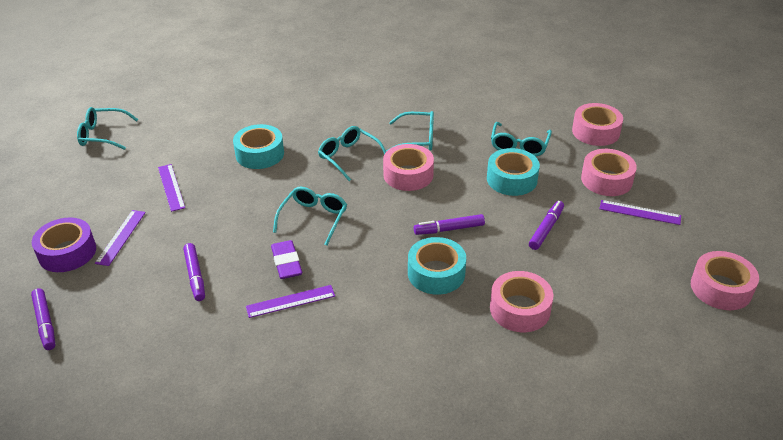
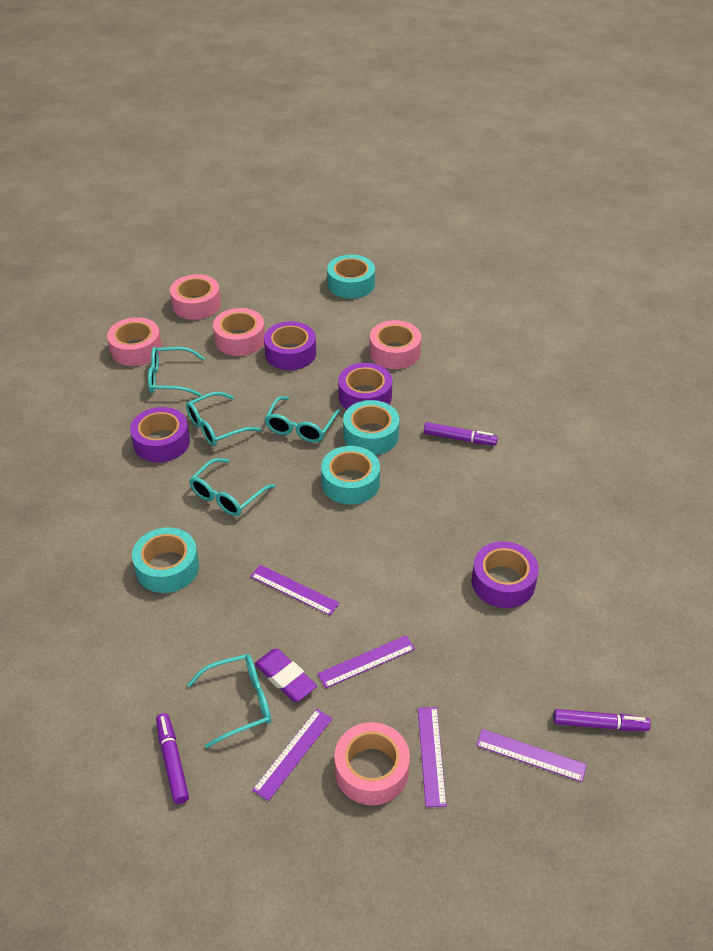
purple marker: 4 -> 3
purple ruler: 4 -> 5
purple tape: 1 -> 4
turquoise tape: 3 -> 4

